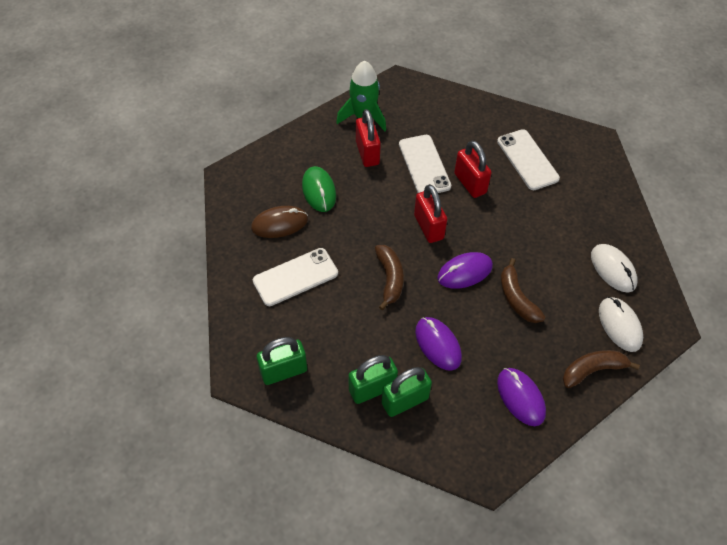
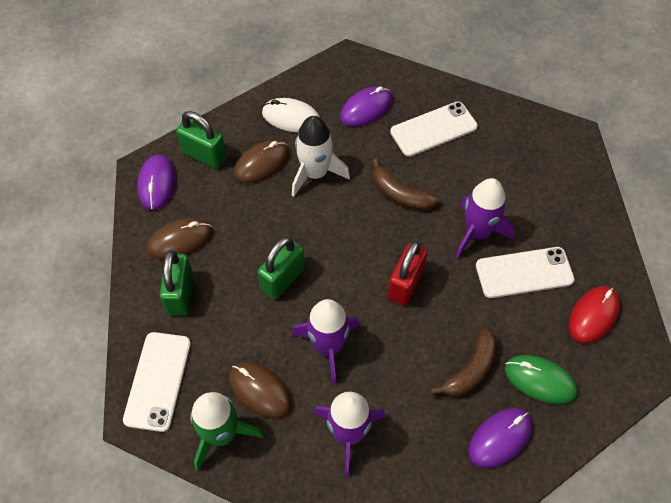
brown banana: 3 -> 2
brown mouse: 1 -> 3
purple rocket: 0 -> 3
red mouse: 0 -> 1
red padlock: 3 -> 1
white mouse: 2 -> 1
white rocket: 0 -> 1

